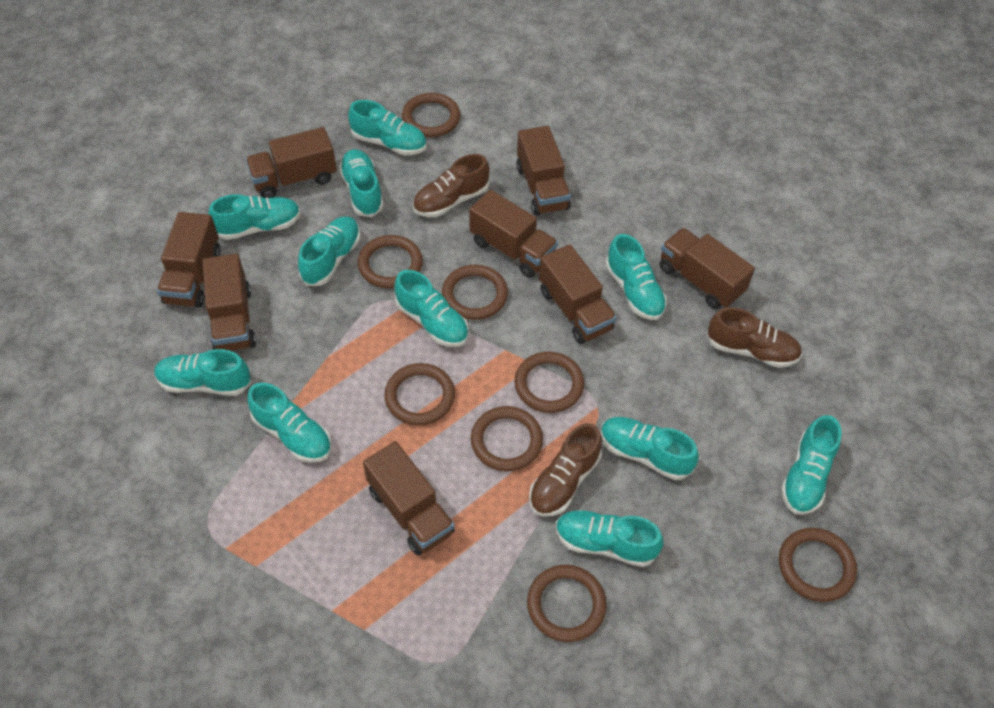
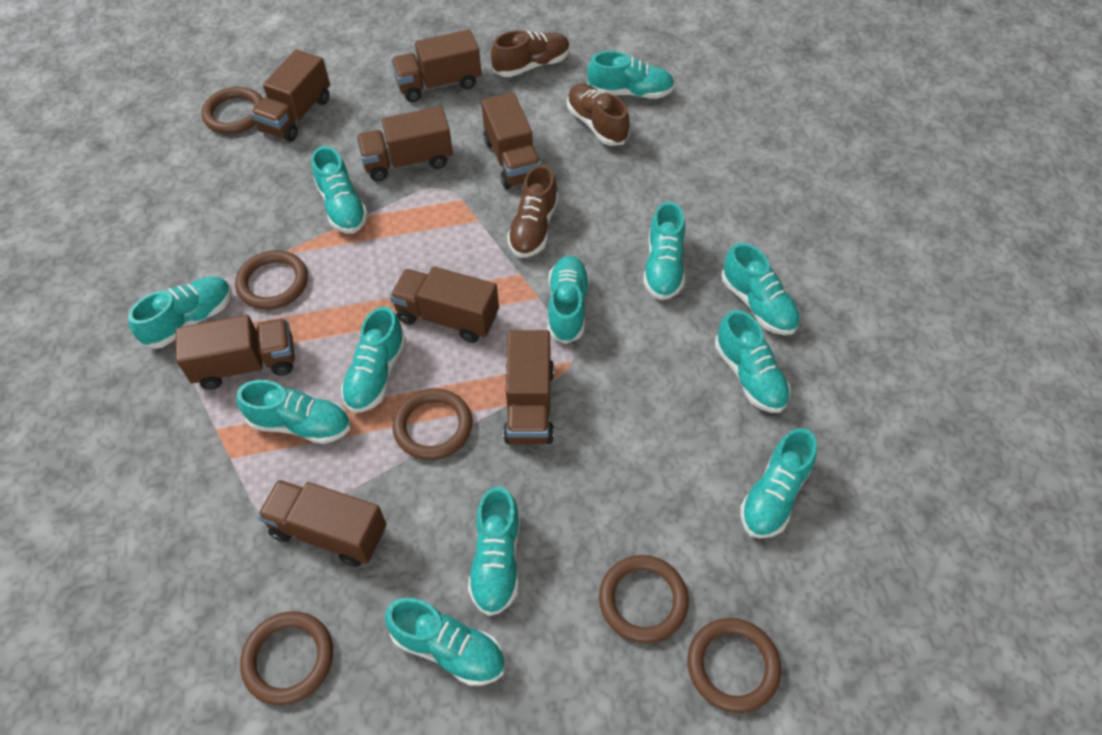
brown ring: 8 -> 6
turquoise shoe: 11 -> 12

